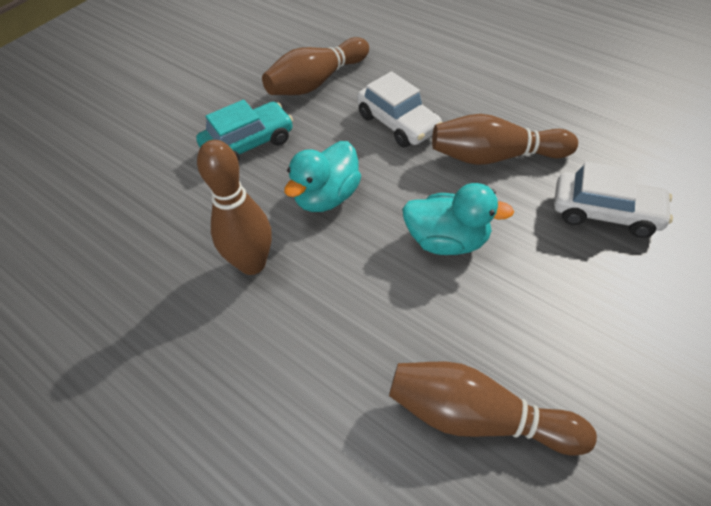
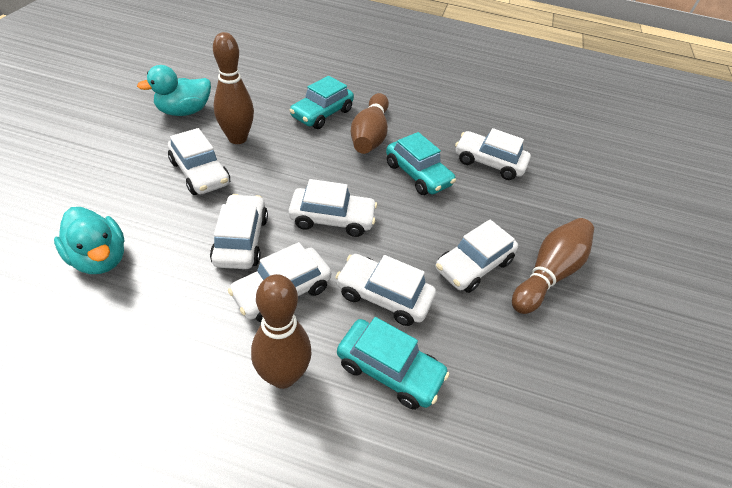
turquoise car: 1 -> 3
white car: 2 -> 7

